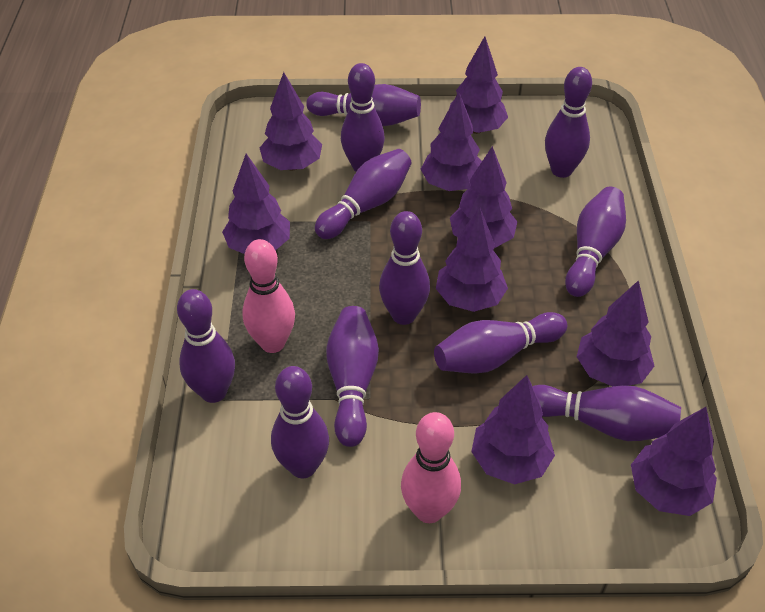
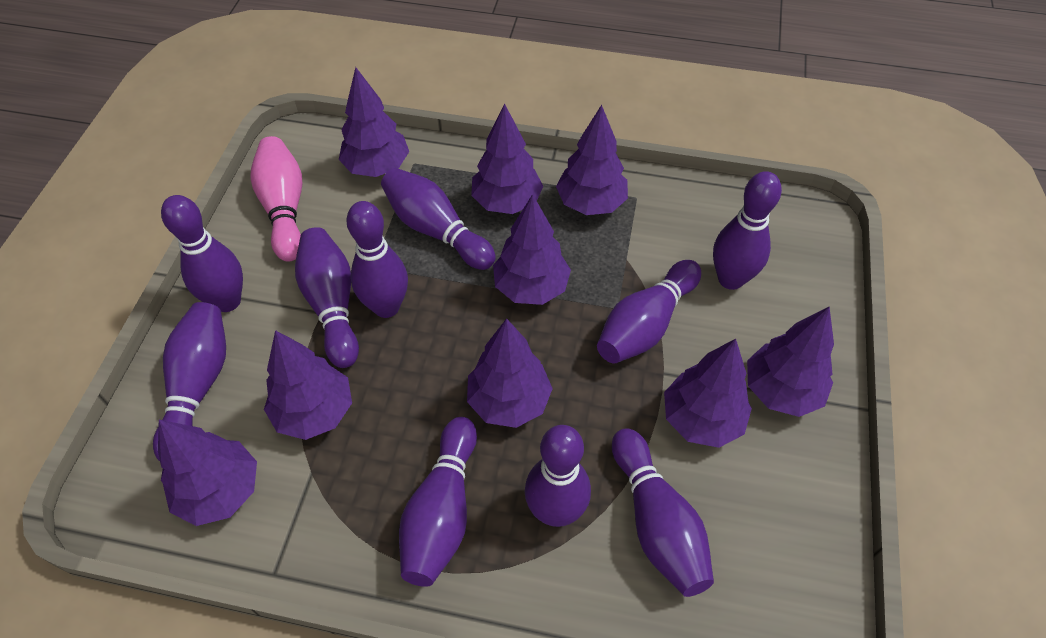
pink bowling pin: 2 -> 1
purple bowling pin: 11 -> 10

